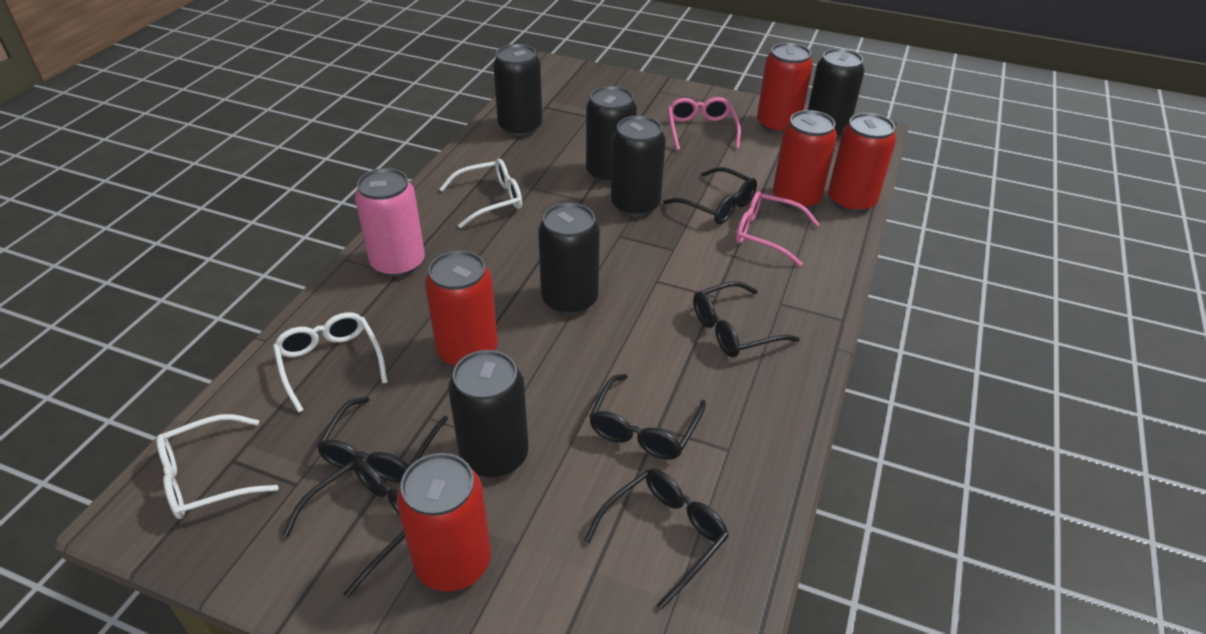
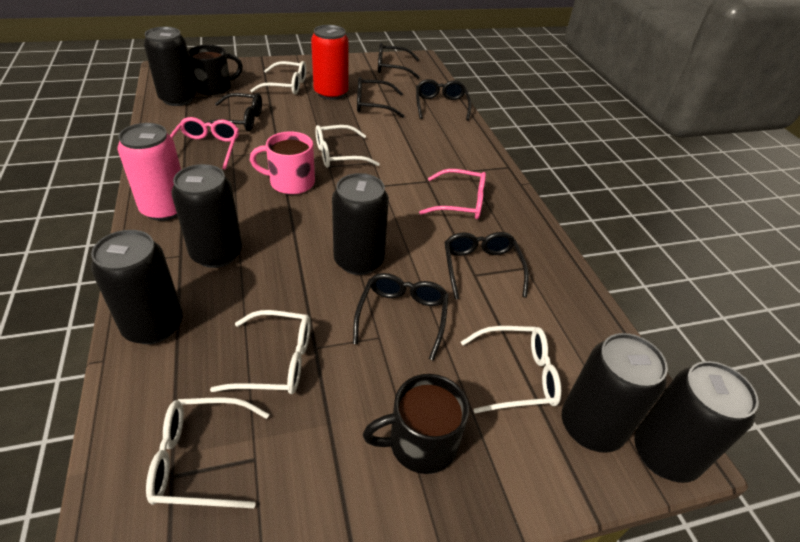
black mug: 0 -> 2
pink mug: 0 -> 1
red can: 5 -> 1
white glasses: 3 -> 5

